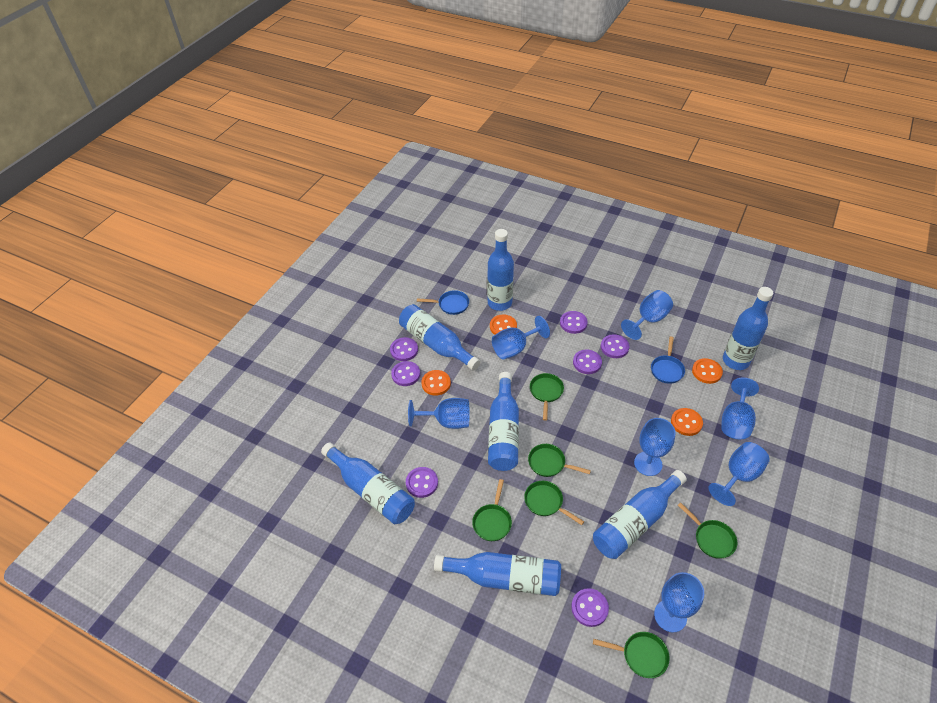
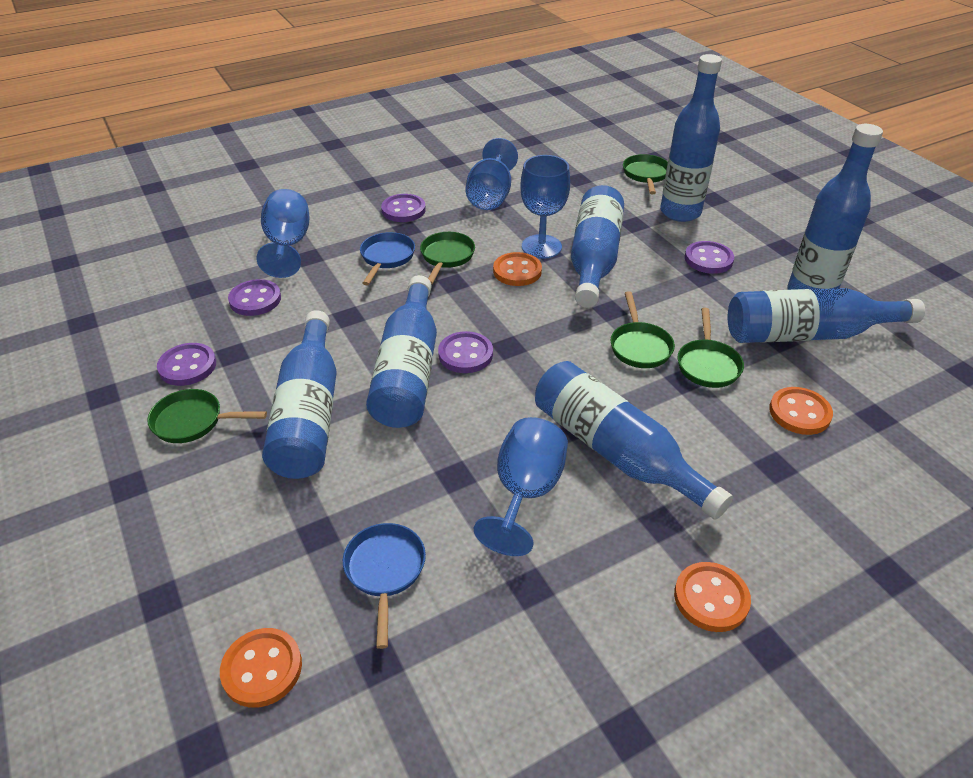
blue goblet: 7 -> 4
green pan: 6 -> 5
purple button: 7 -> 5

